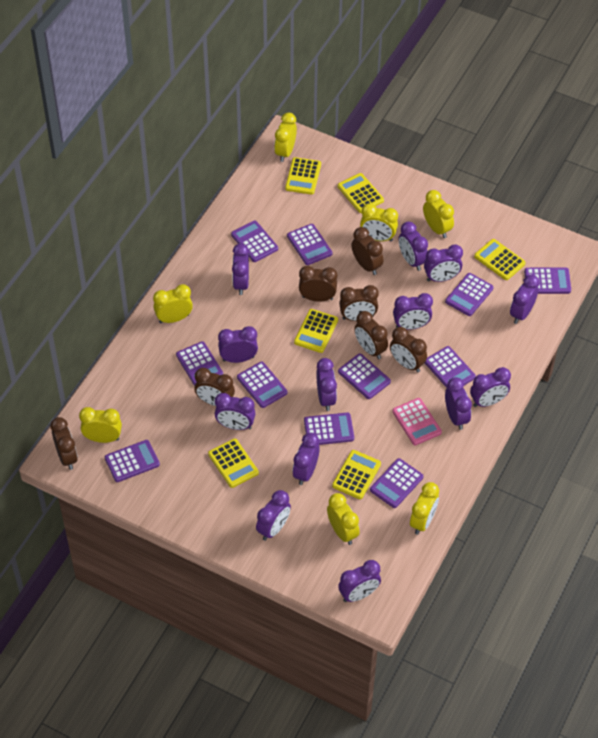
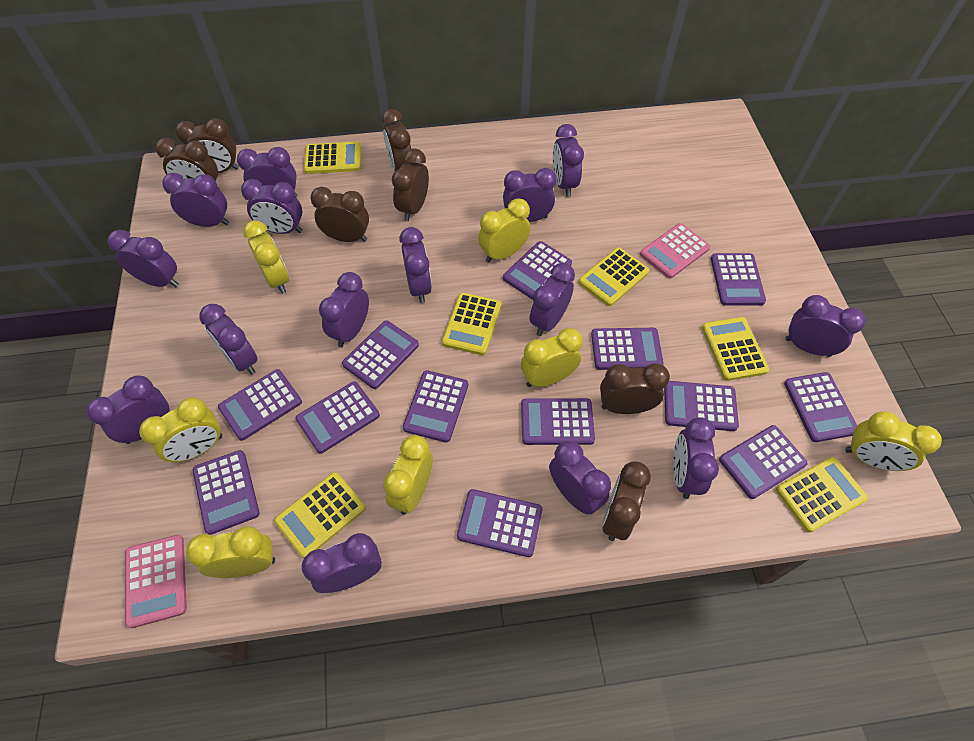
pink calculator: 1 -> 2
purple calculator: 11 -> 13
purple clock: 13 -> 15

